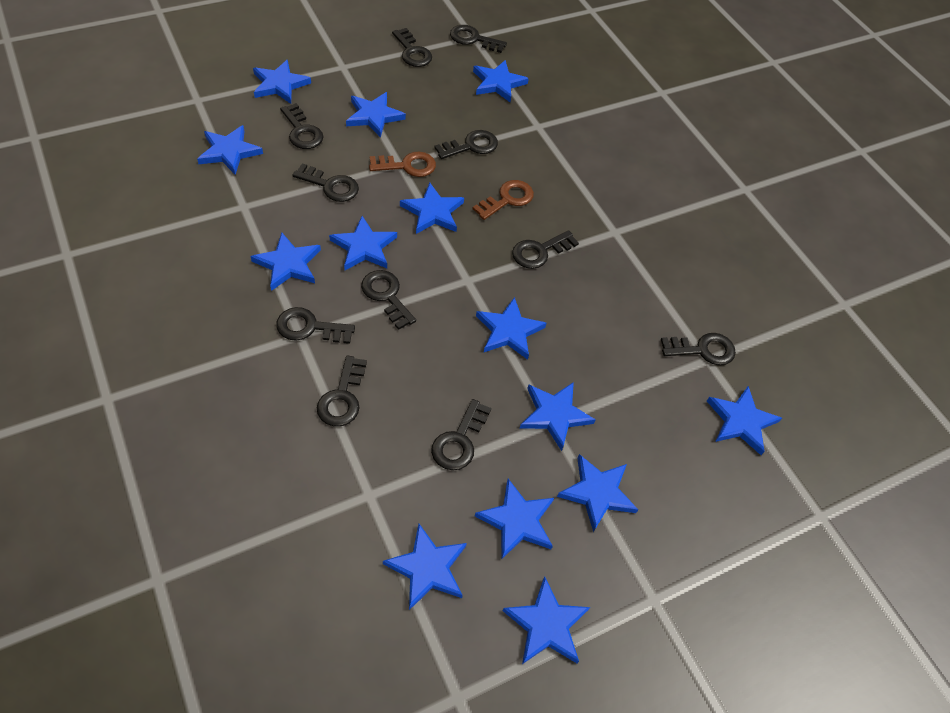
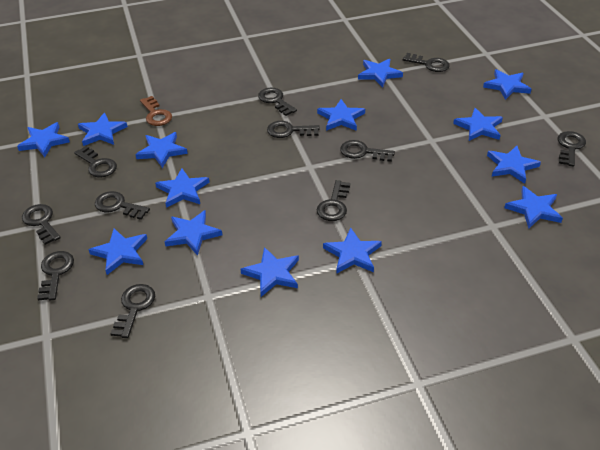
brown key: 2 -> 1

